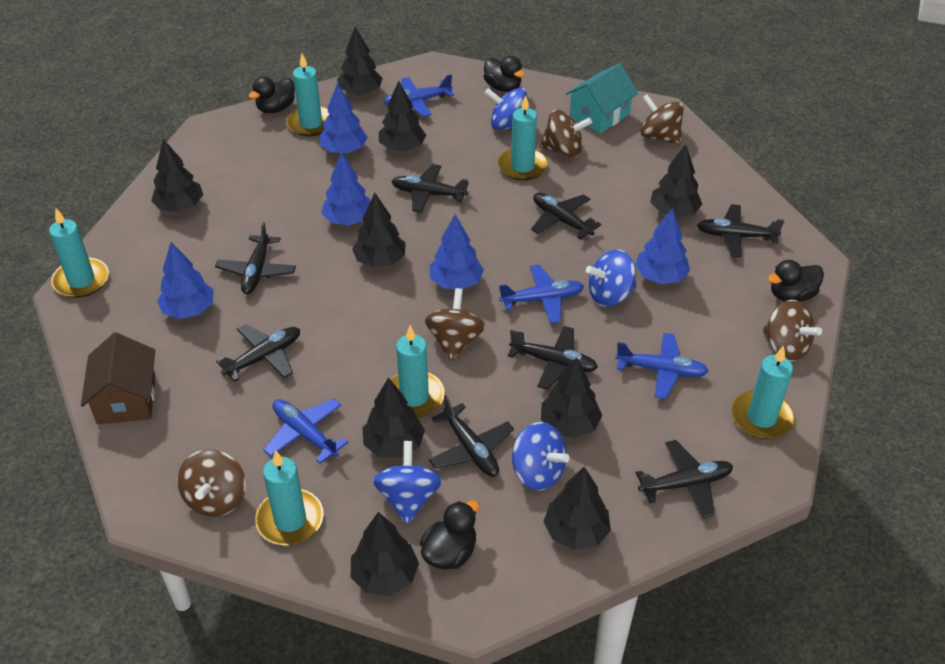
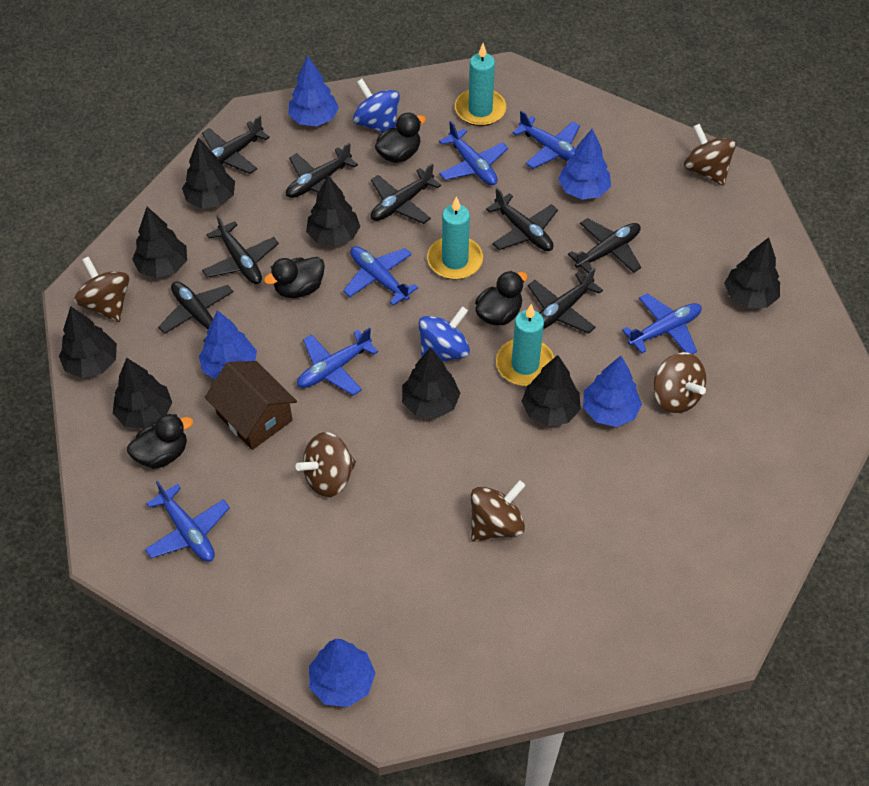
black tree: 9 -> 8
blue plane: 4 -> 6
blue spinning top: 4 -> 2
turquoise candle: 6 -> 3
turquoise house: 1 -> 0

